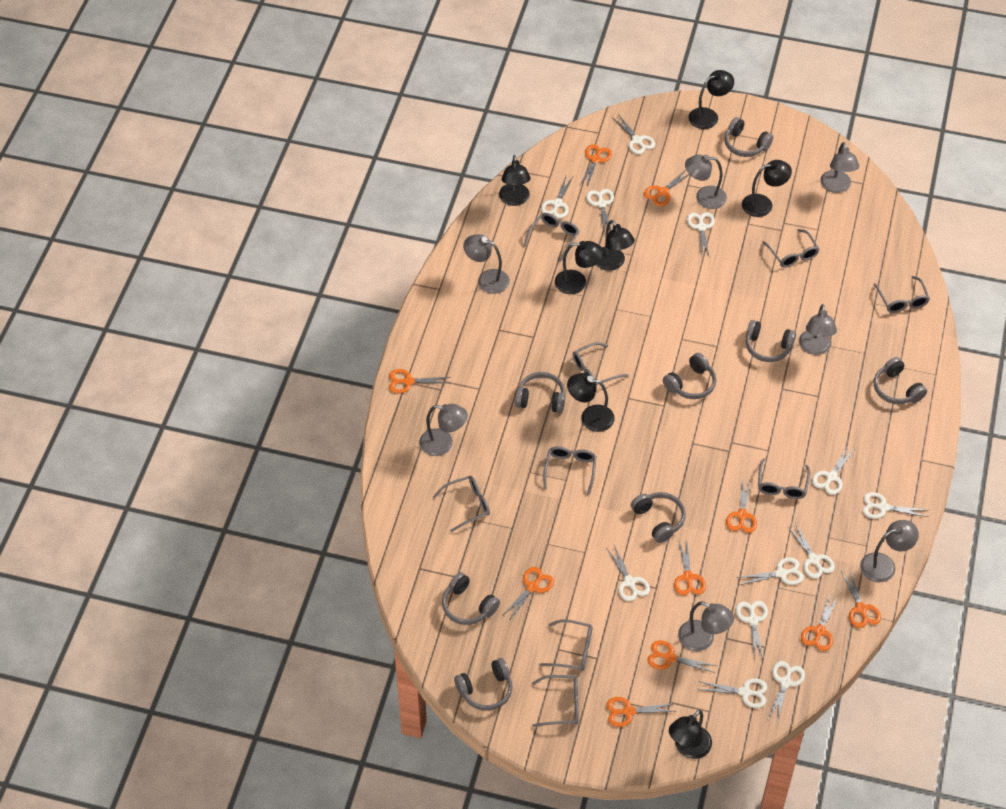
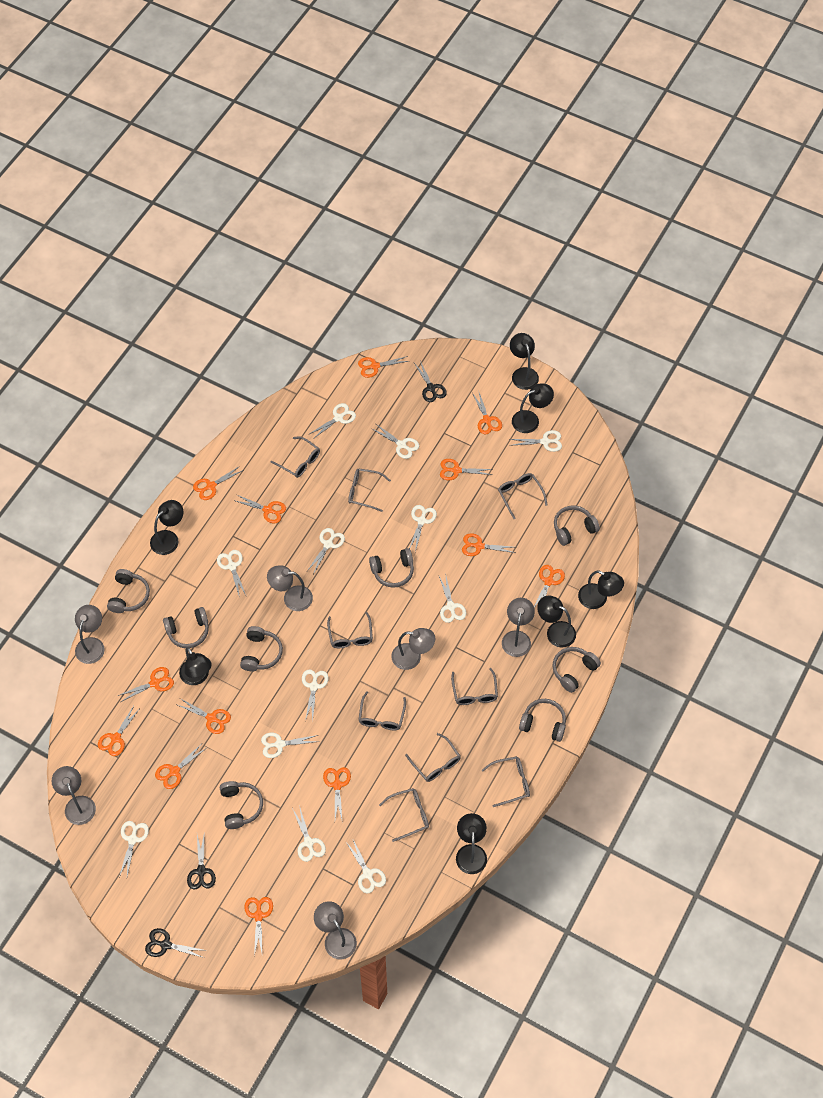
black scissors: 0 -> 3
grey lamp: 7 -> 6
orange scissors: 10 -> 13

